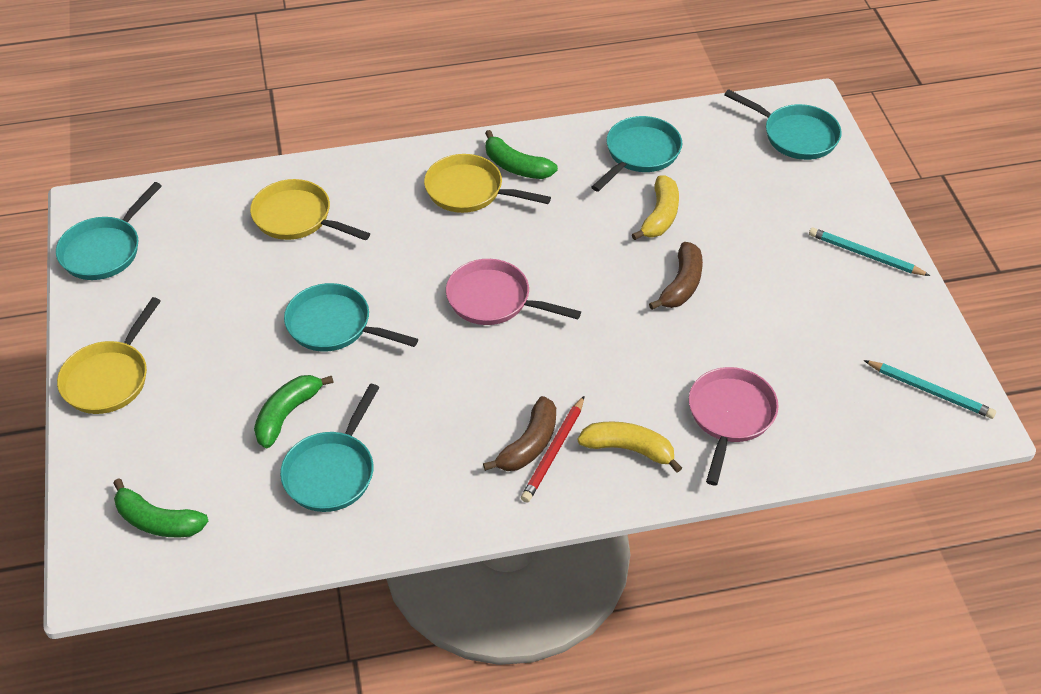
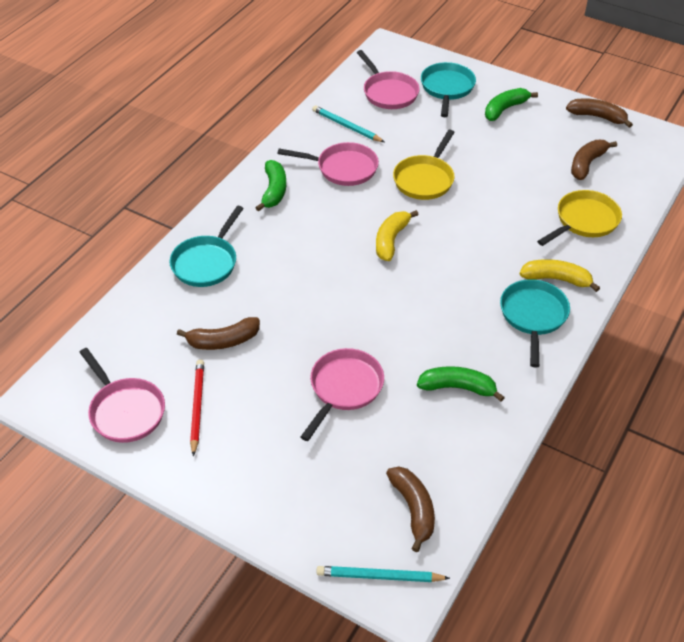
brown banana: 2 -> 4
pink pan: 2 -> 4
turquoise pan: 5 -> 3
yellow pan: 3 -> 2

